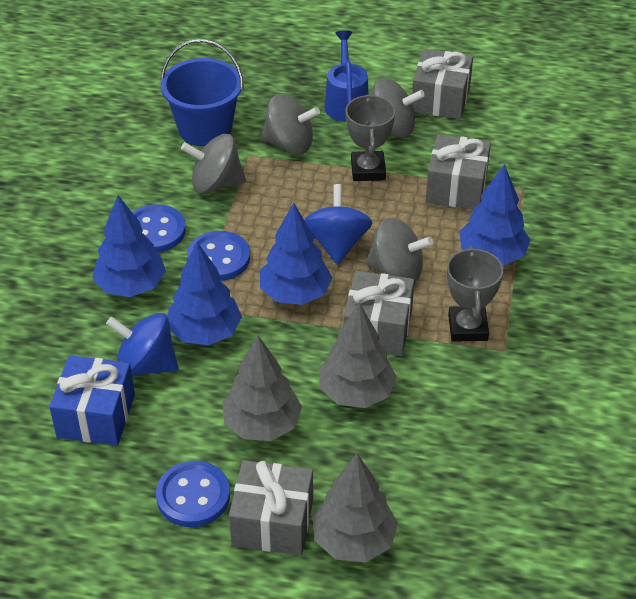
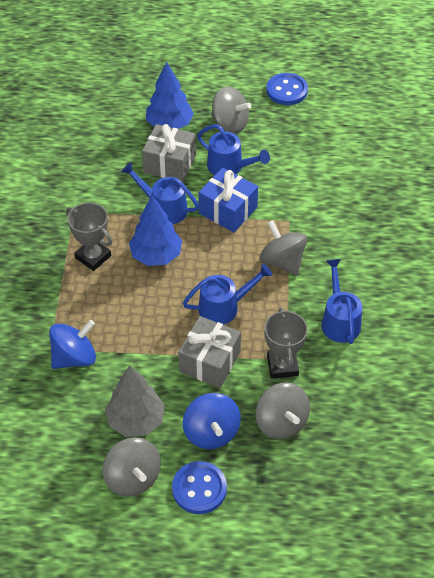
blue bucket: 1 -> 0
blue button: 3 -> 2
blue tree: 4 -> 2
blue watering can: 1 -> 4
grey gift: 4 -> 2
grey tree: 3 -> 1

